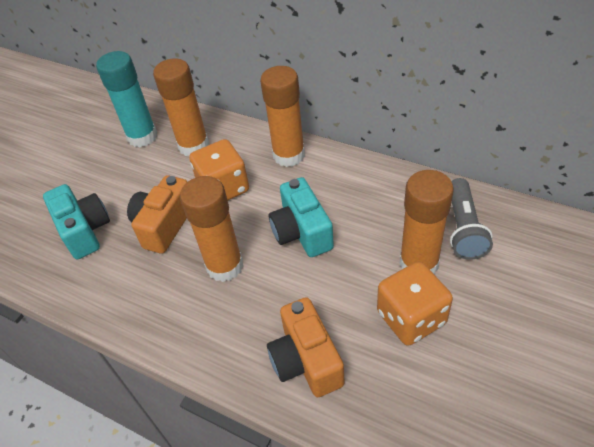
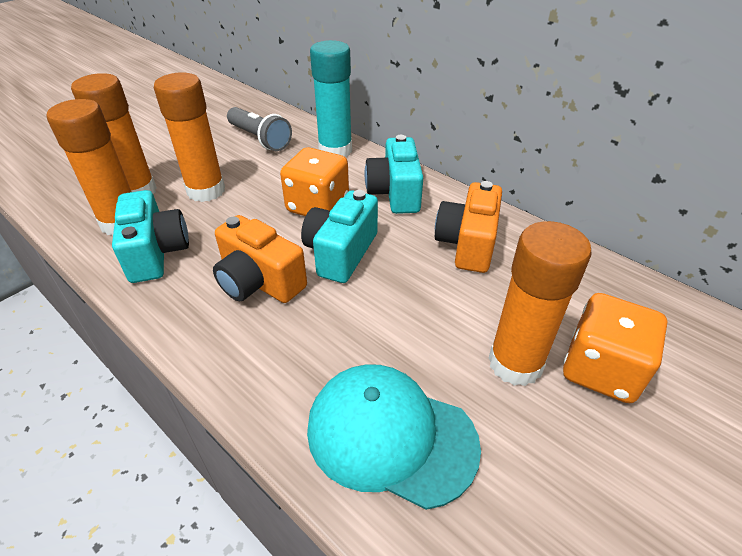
turquoise camera: 2 -> 3
turquoise cap: 0 -> 1

